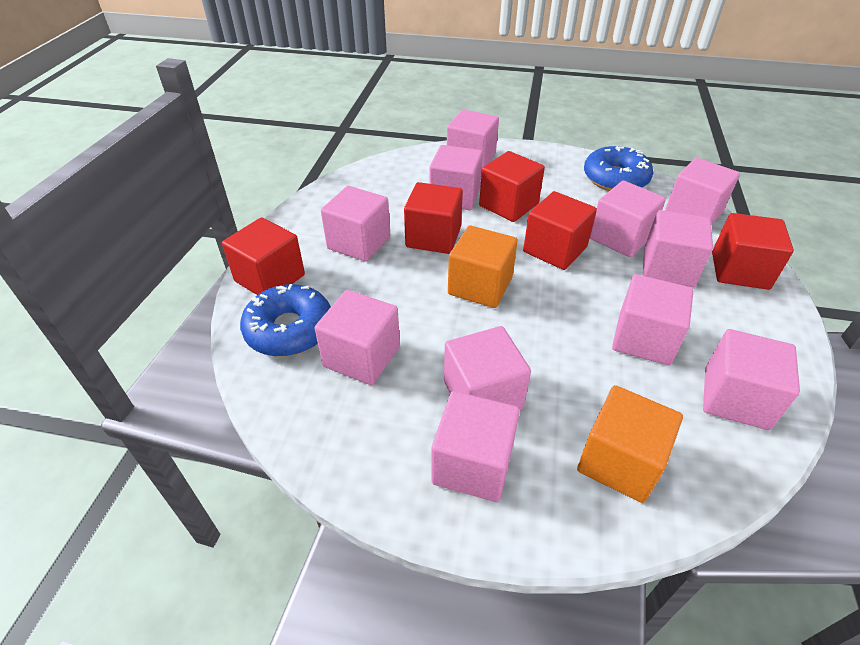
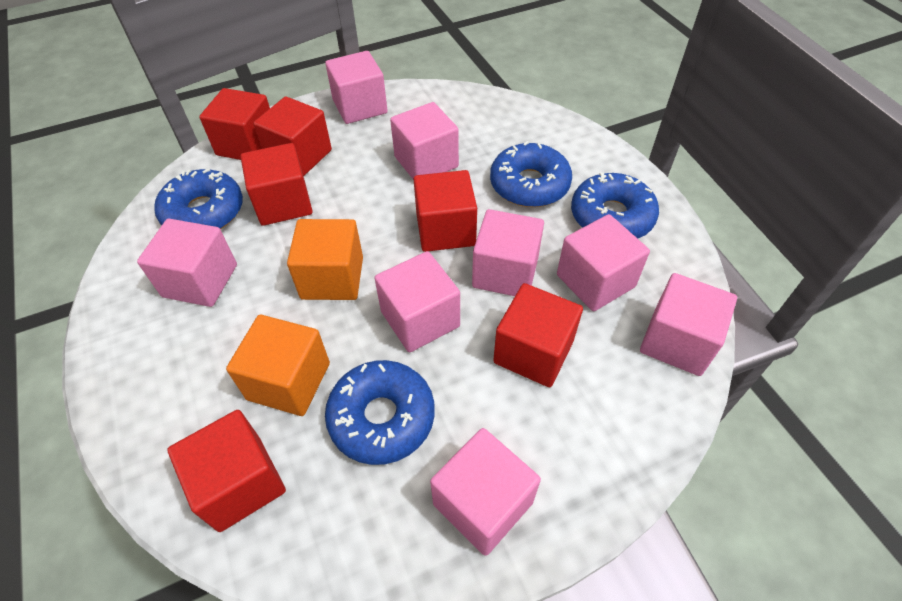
blue donut: 2 -> 4
pink cube: 11 -> 8
red cube: 5 -> 6

